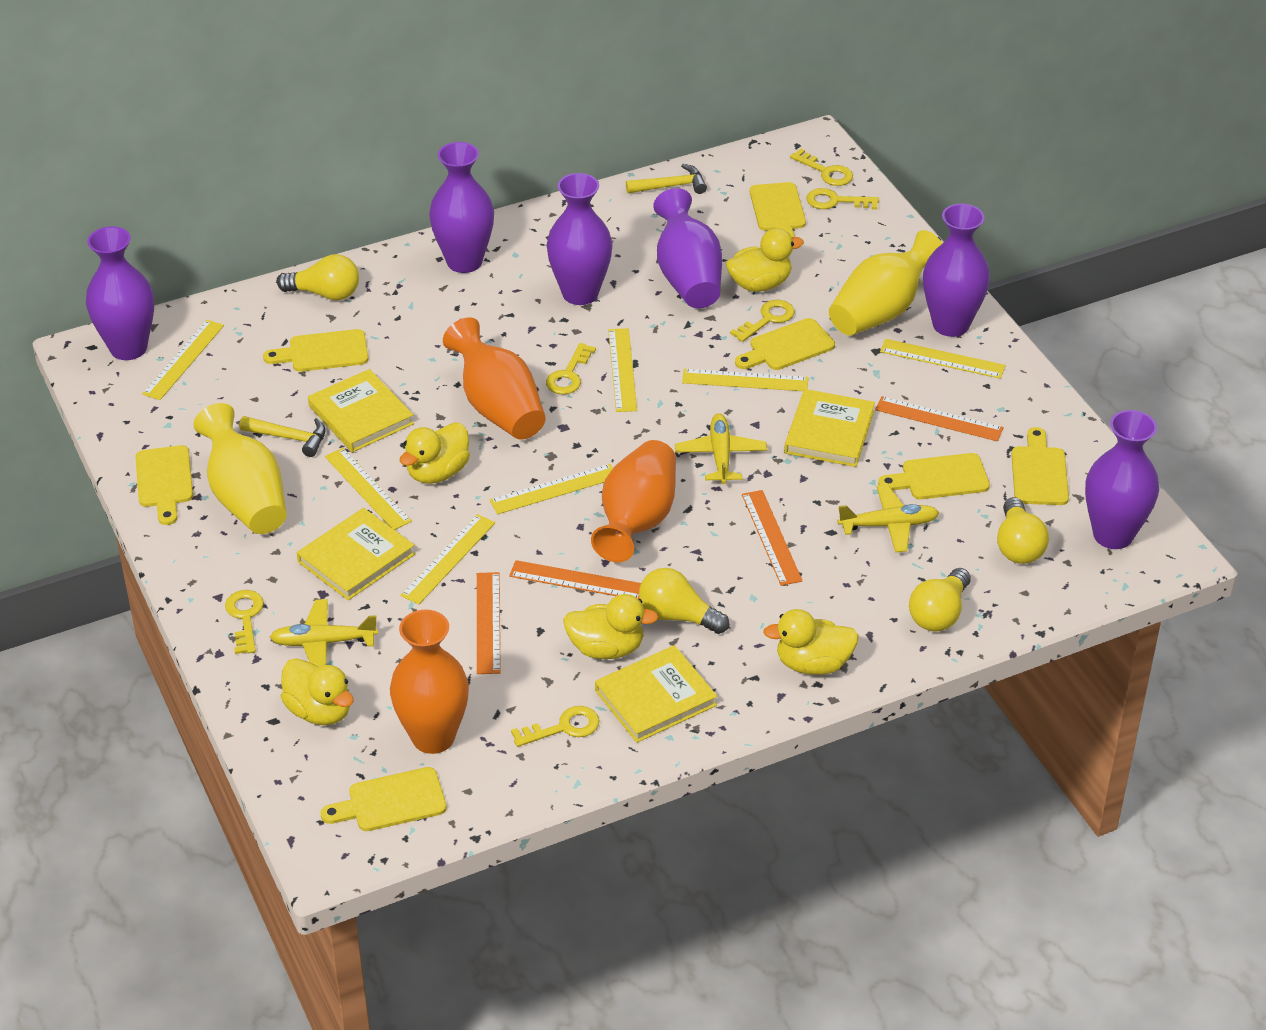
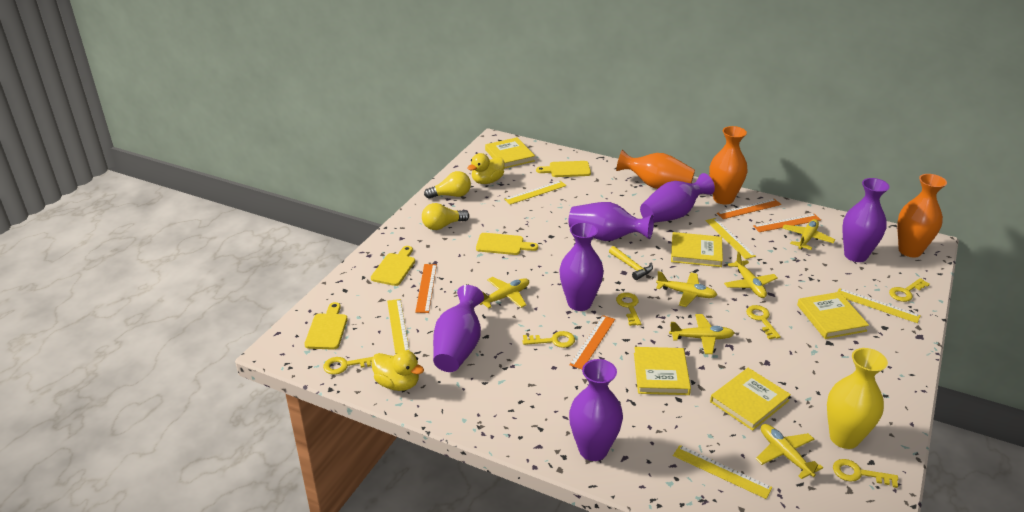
yellow book: 4 -> 5
yellow cutting board: 7 -> 4
yellow duck: 5 -> 2
yellow hammer: 2 -> 1
yellow light bulb: 4 -> 2
yellow plane: 3 -> 6
yellow ruler: 7 -> 5
yellow vase: 2 -> 1

